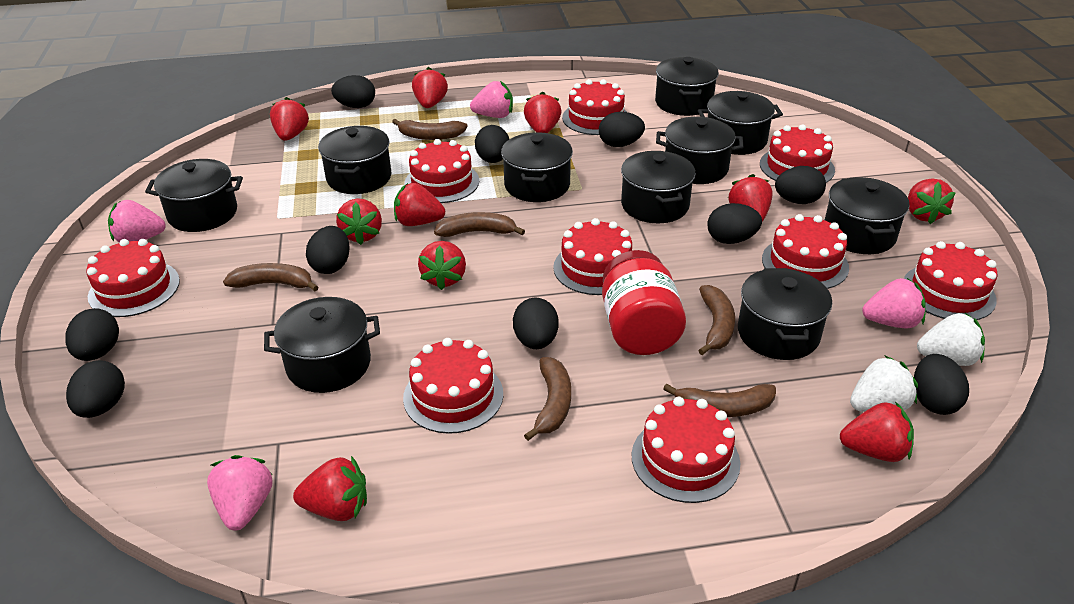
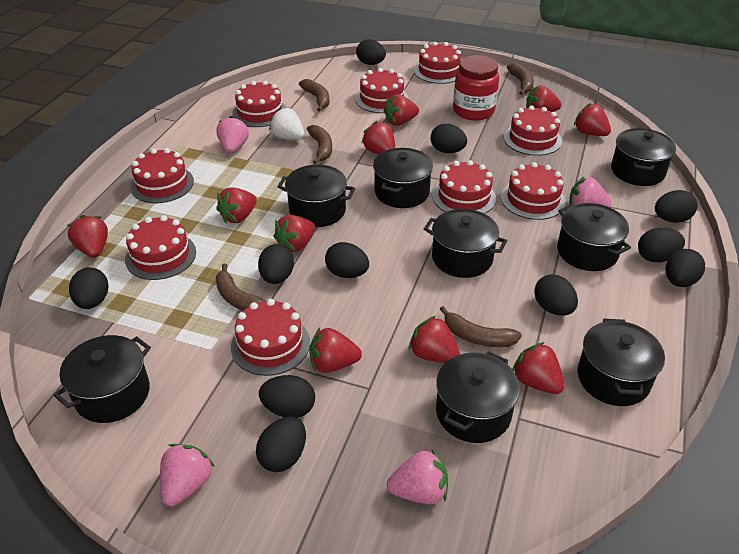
black egg: 10 -> 11
black pot: 10 -> 8
brown banana: 6 -> 5
white strawberry: 2 -> 1

